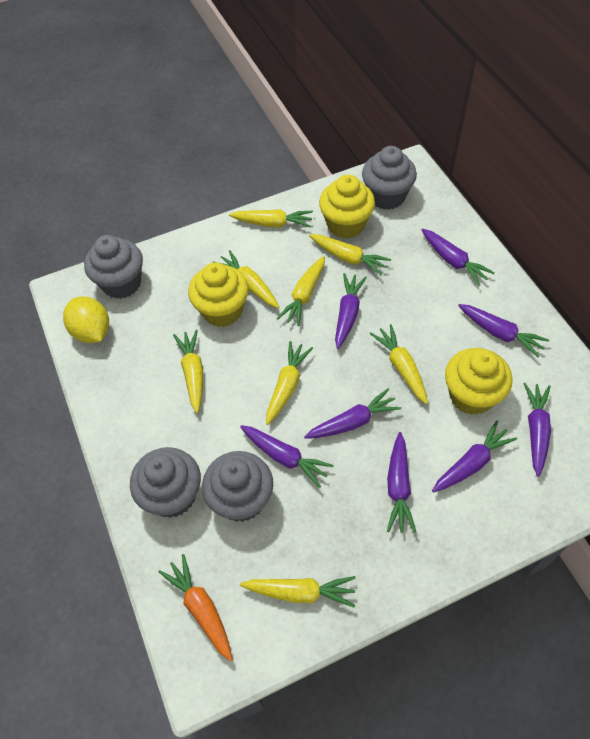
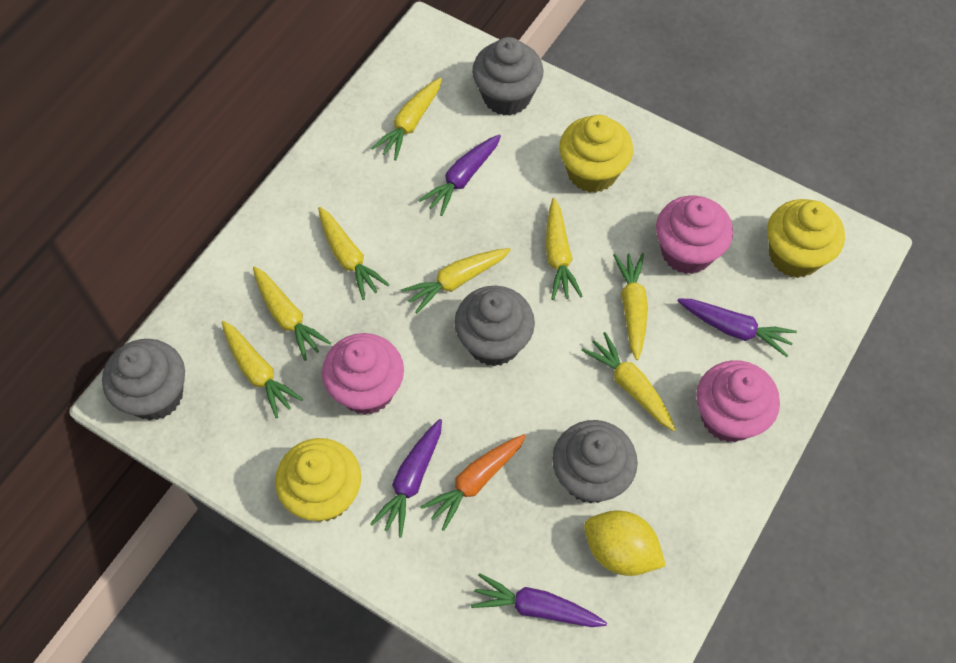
pink cupcake: 0 -> 3
purple carrot: 8 -> 4

